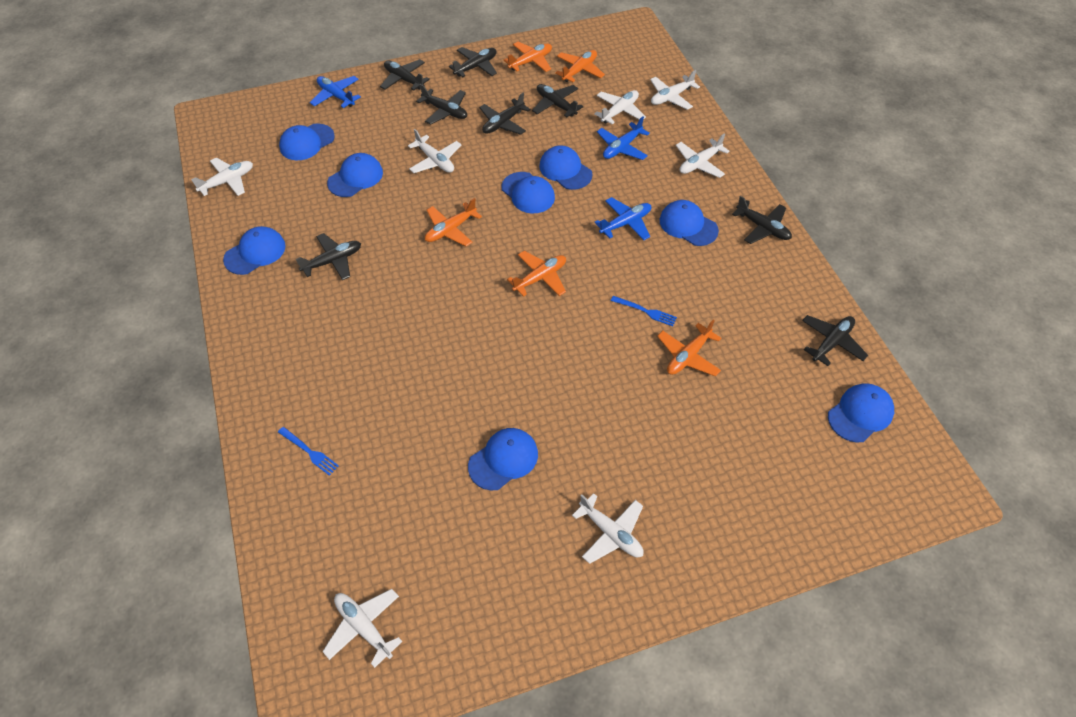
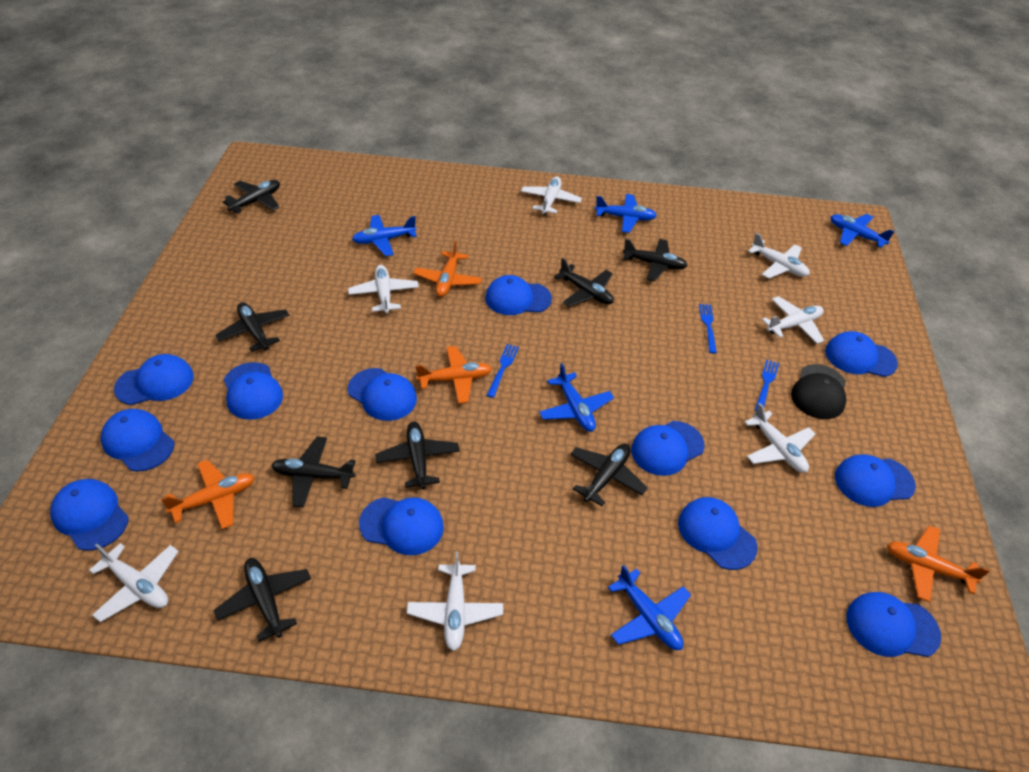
black cap: 0 -> 1
blue cap: 8 -> 12
blue fork: 2 -> 3
blue plane: 3 -> 5
orange plane: 5 -> 4

